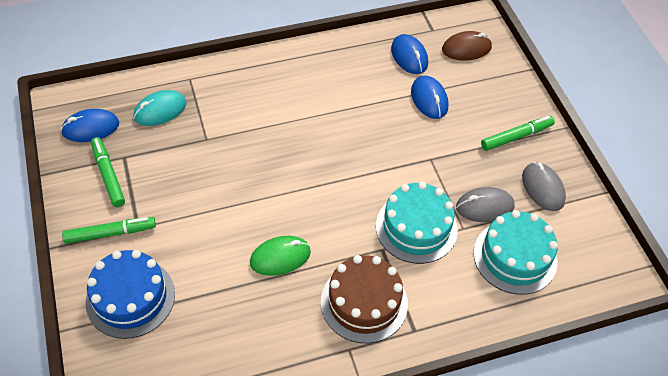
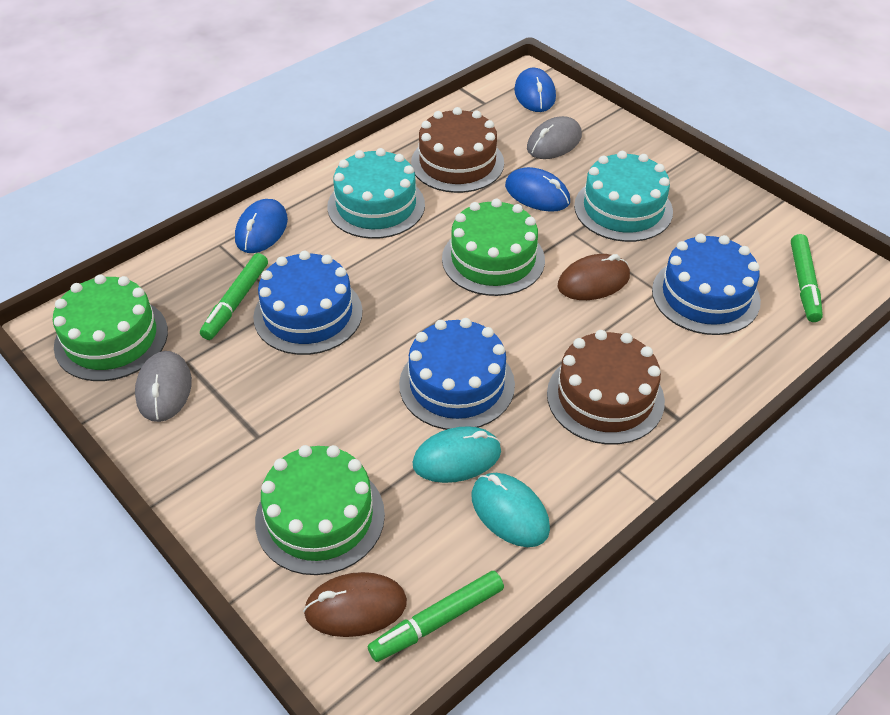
blue cake: 1 -> 3
brown cake: 1 -> 2
brown mouse: 1 -> 2
green cake: 0 -> 3
green mouse: 1 -> 0
turquoise mouse: 1 -> 2

